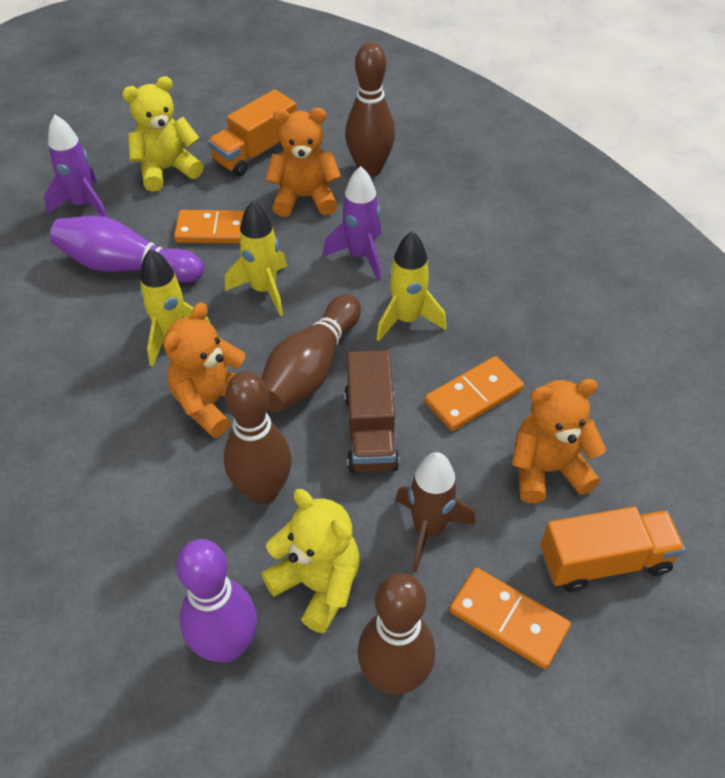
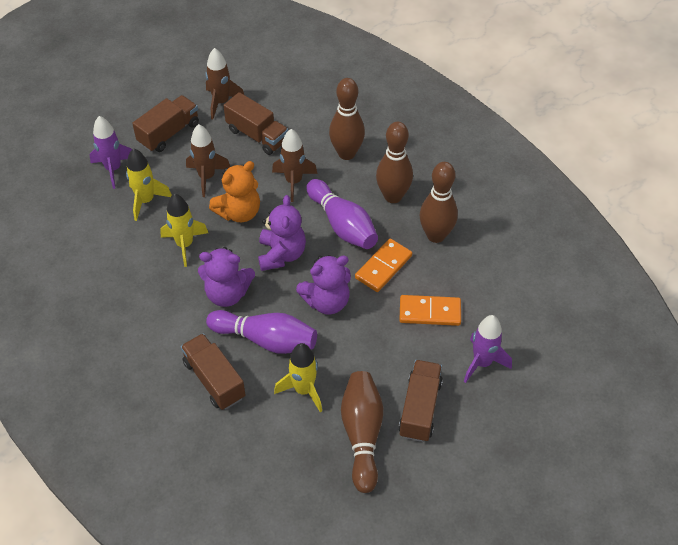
brown rocket: 1 -> 3
brown truck: 1 -> 4
orange domino: 3 -> 2
orange teddy bear: 3 -> 1
orange truck: 2 -> 0
purple teddy bear: 0 -> 3
yellow teddy bear: 2 -> 0

